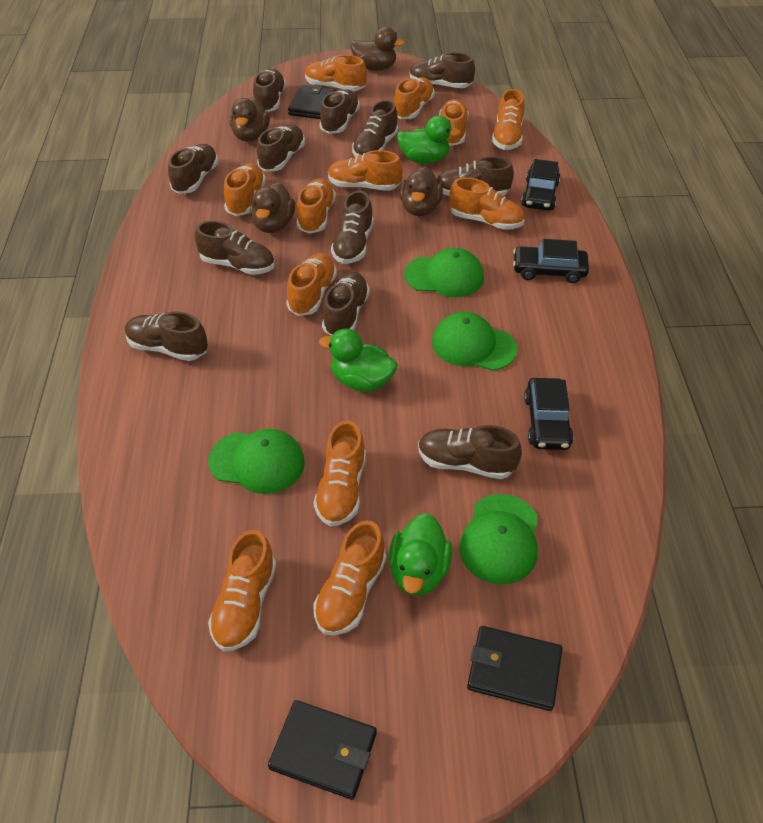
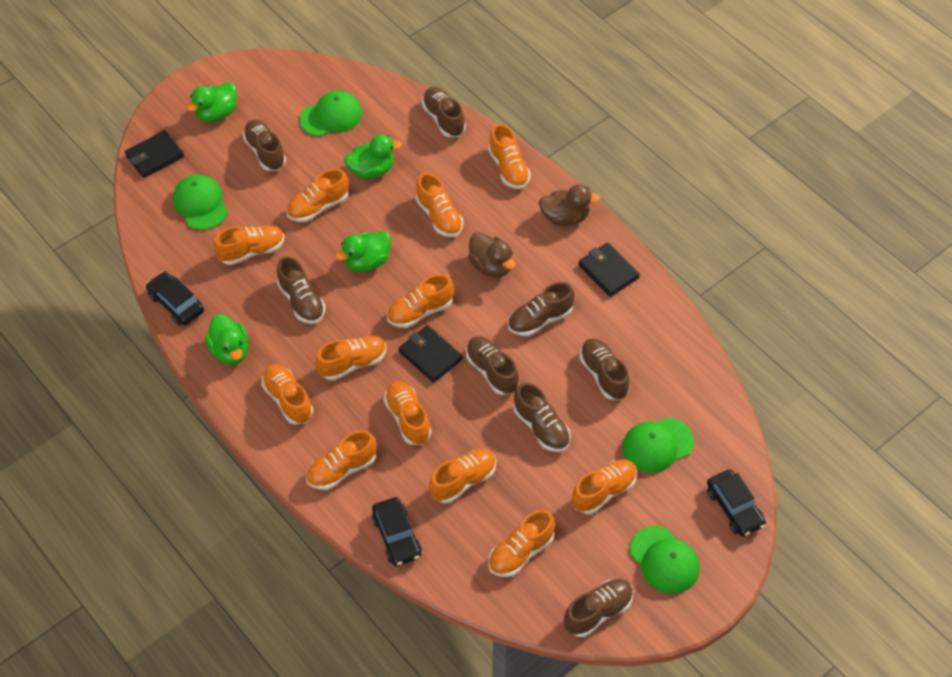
brown duck: 4 -> 2
brown shoe: 12 -> 8
green duck: 3 -> 4

